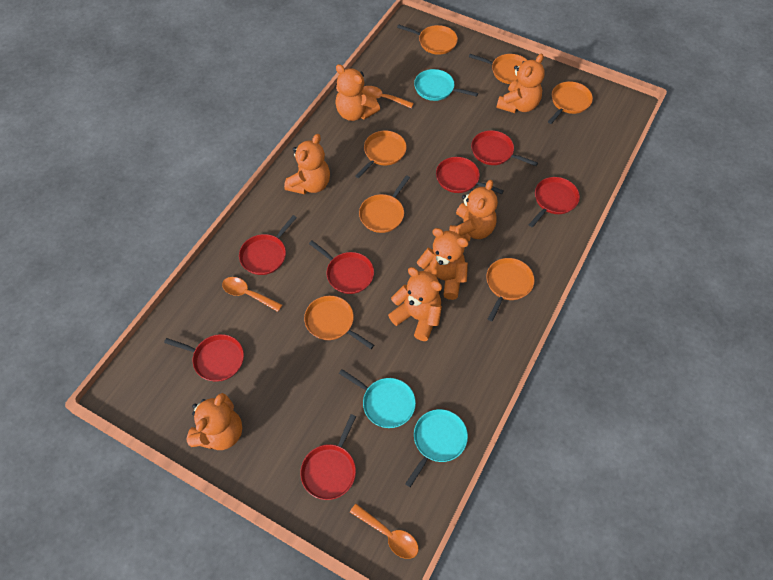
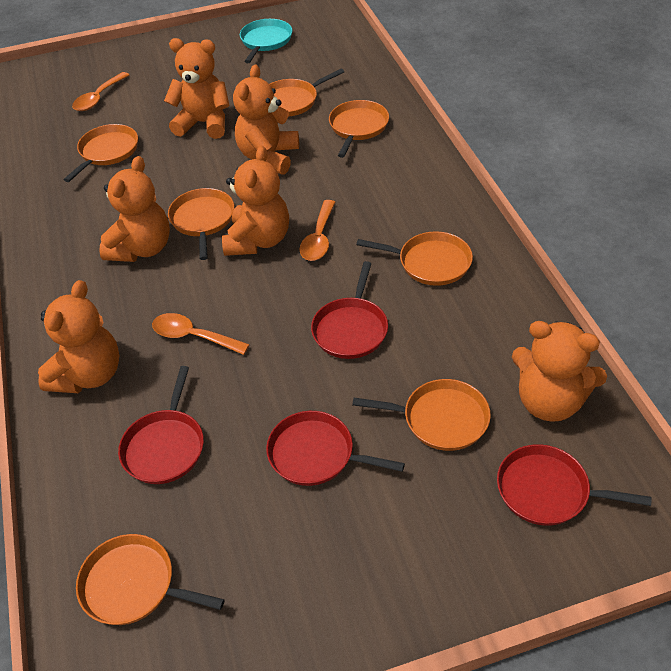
orange teddy bear: 7 -> 6
red pan: 7 -> 4
turquoise pan: 3 -> 1

